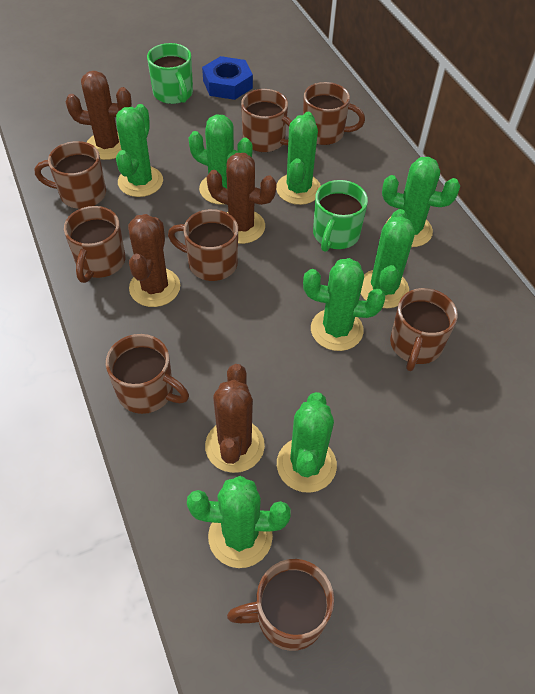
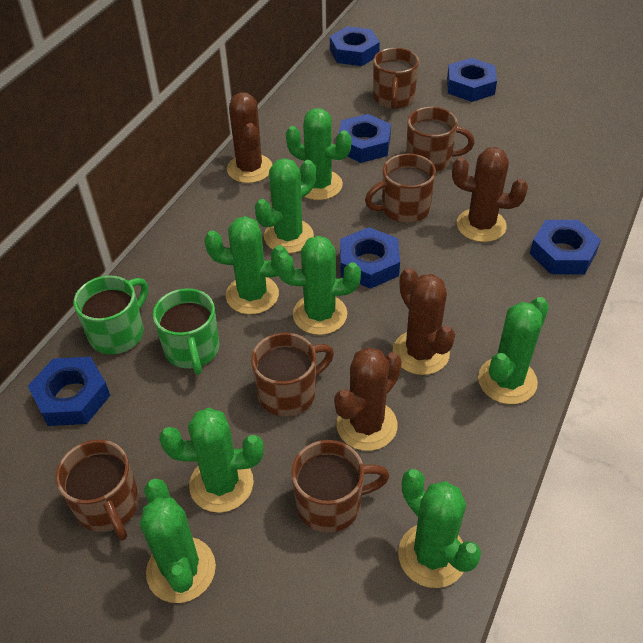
blue nut: 1 -> 6
brown mug: 8 -> 6

